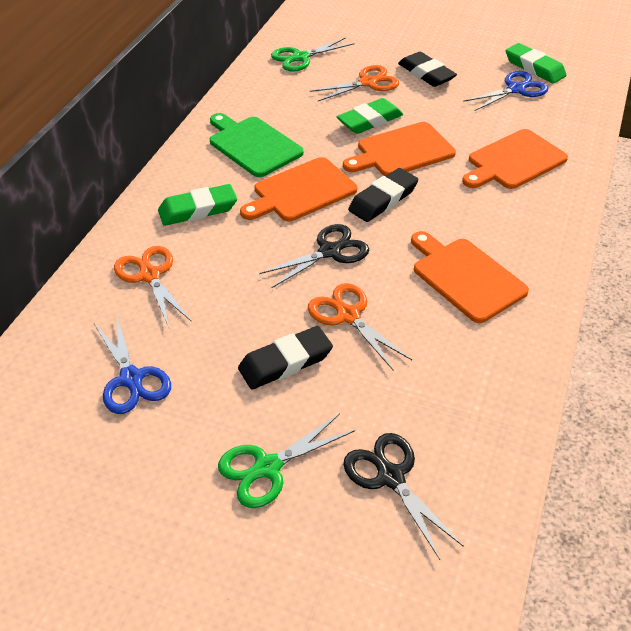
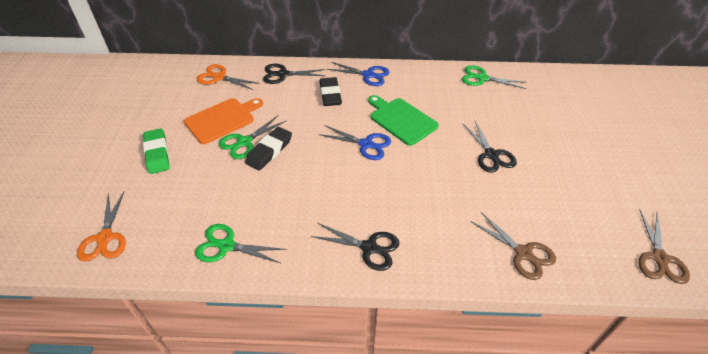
black eraser: 3 -> 2
black scissors: 2 -> 3
brown scissors: 0 -> 2
green eraser: 3 -> 1
green scissors: 2 -> 3
orange cutting board: 4 -> 1
orange scissors: 3 -> 2

